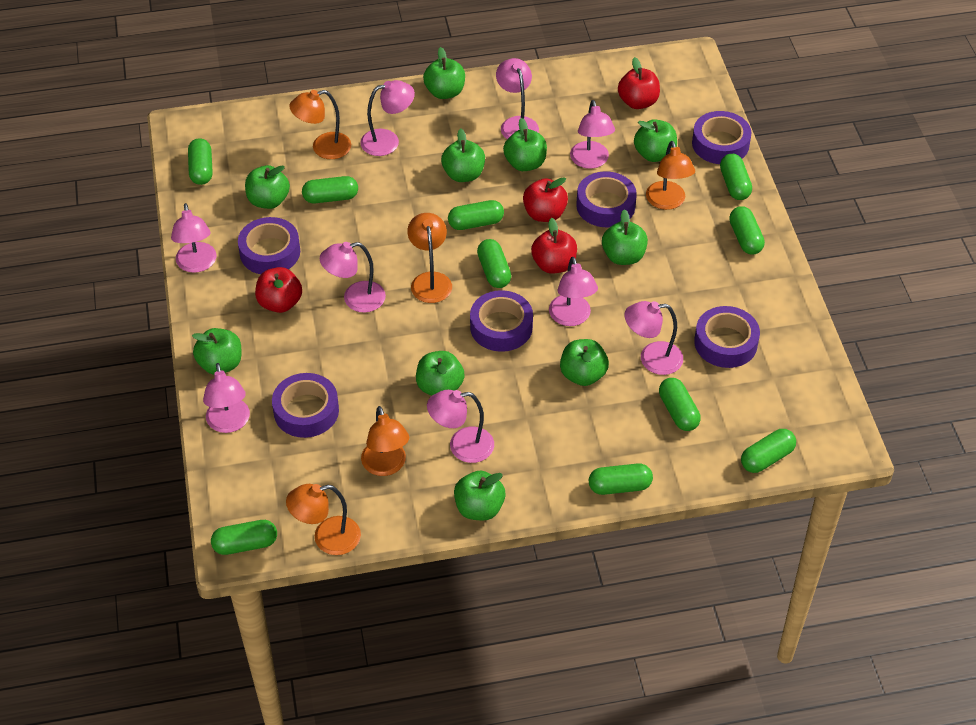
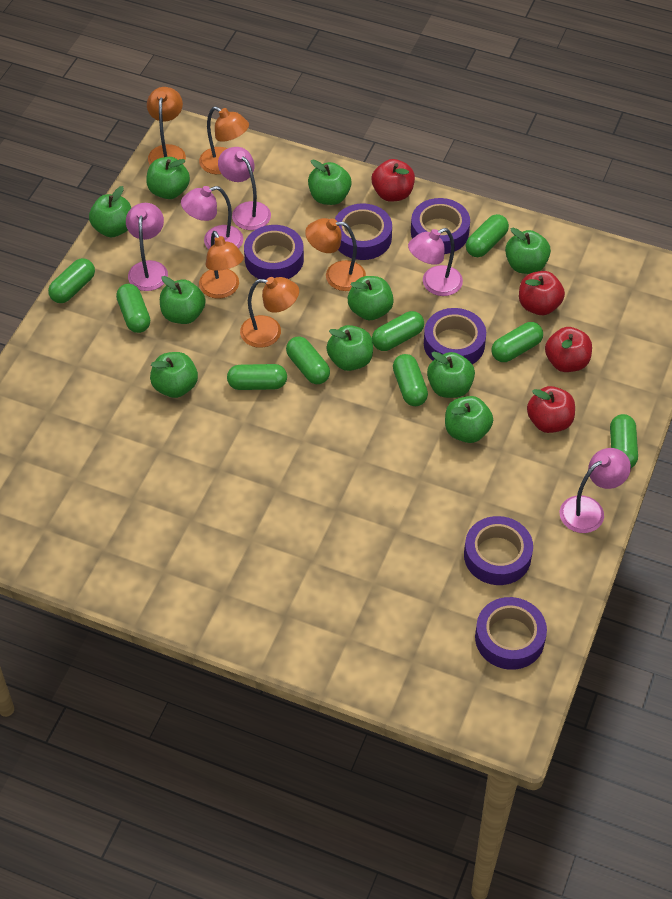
green capsule: 10 -> 9
pink lamp: 9 -> 5

